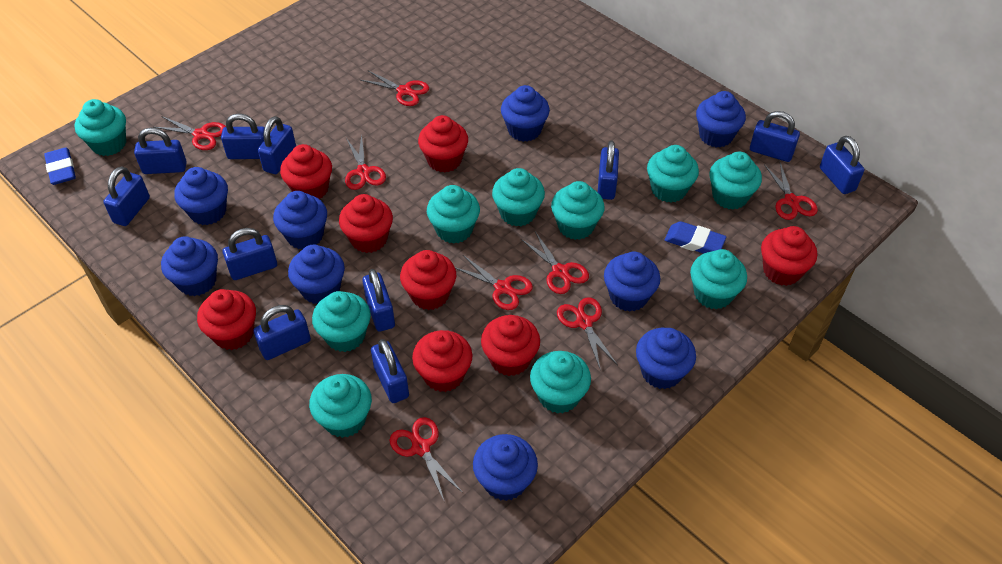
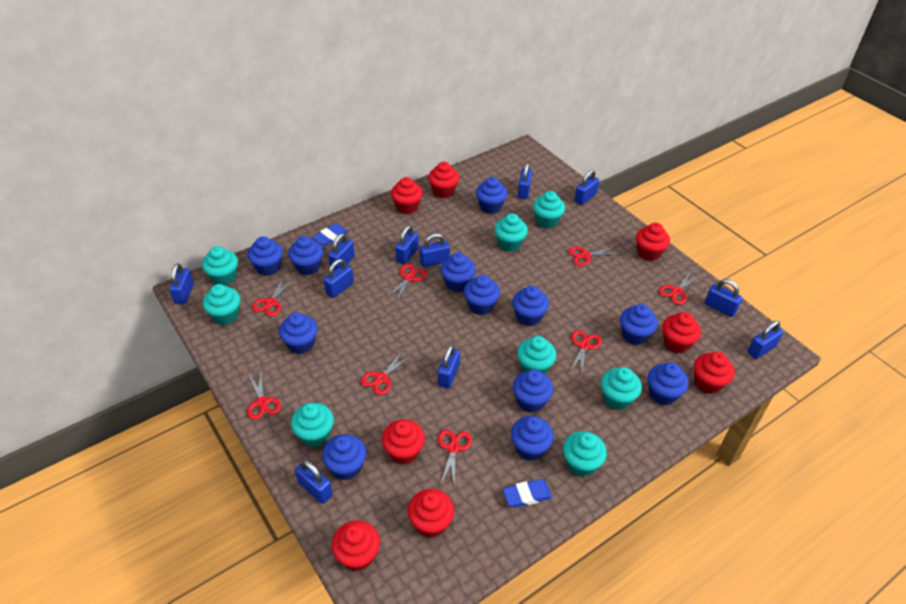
blue cupcake: 9 -> 12
turquoise cupcake: 10 -> 8

